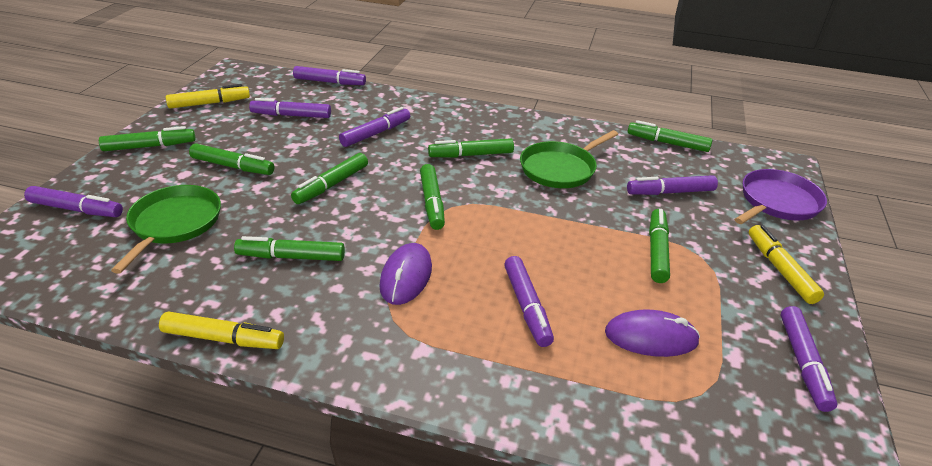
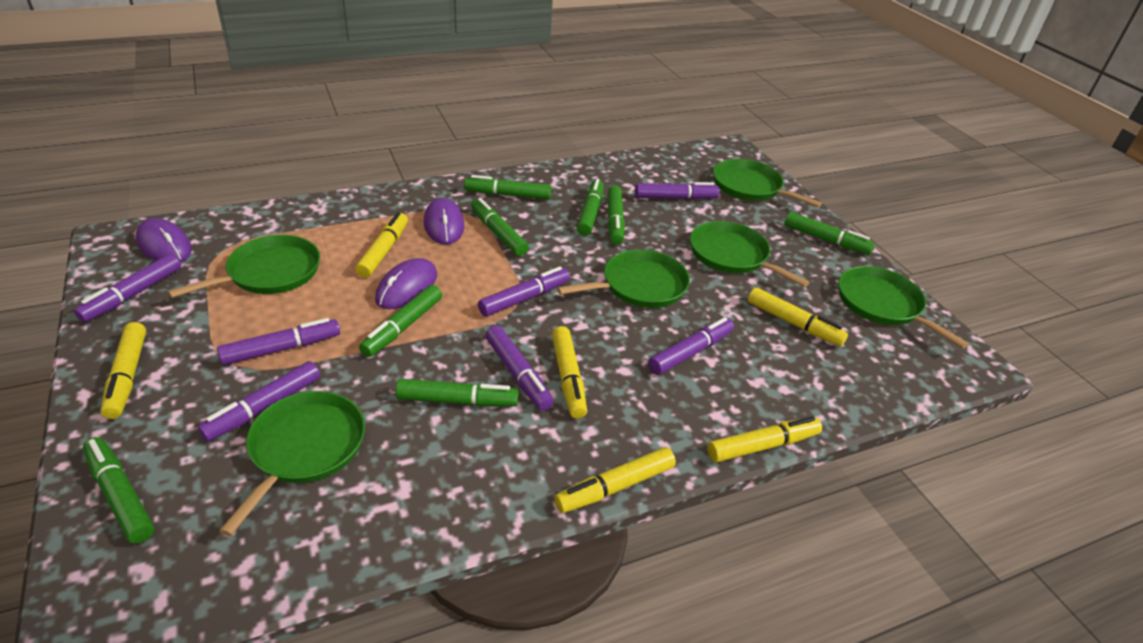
green pan: 2 -> 6
purple mouse: 2 -> 3
purple pan: 1 -> 0
yellow marker: 3 -> 6

